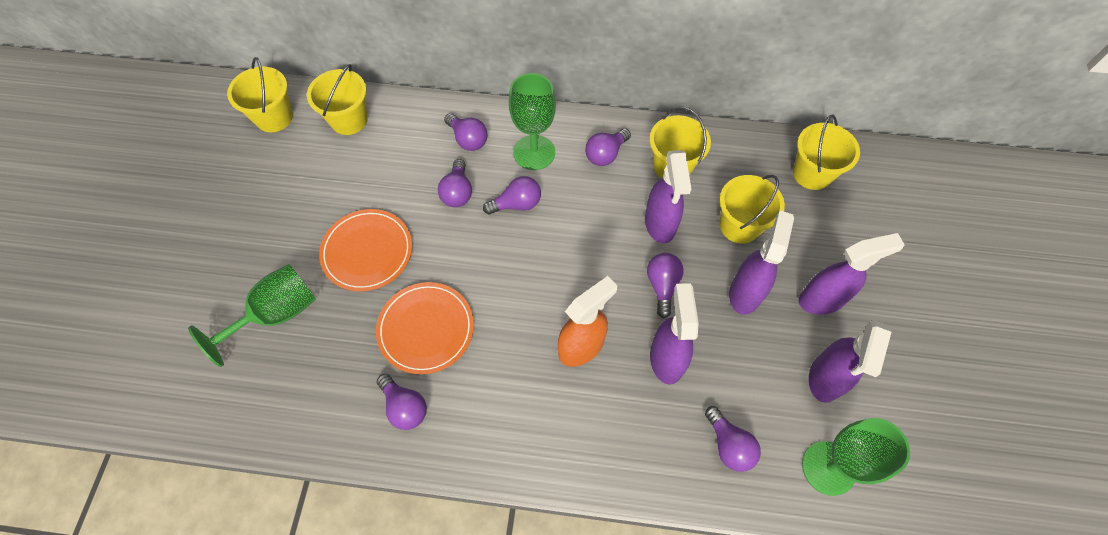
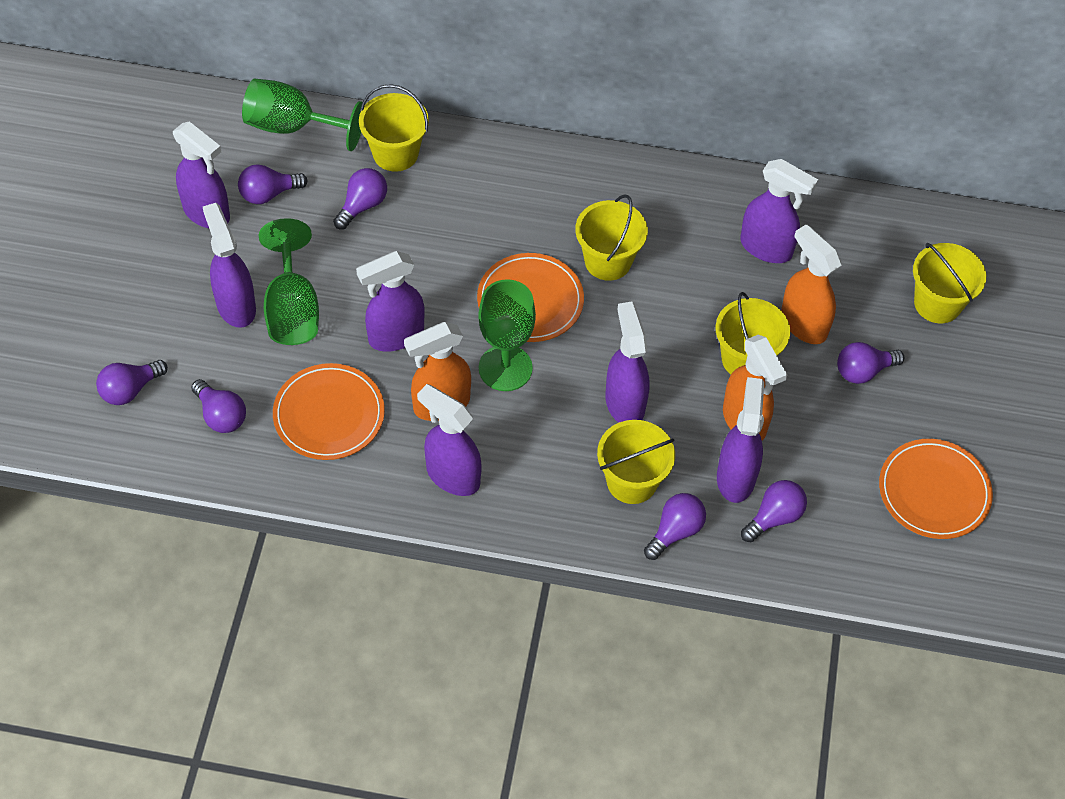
orange plate: 2 -> 3
orange spray bottle: 1 -> 3
purple spray bottle: 5 -> 7

